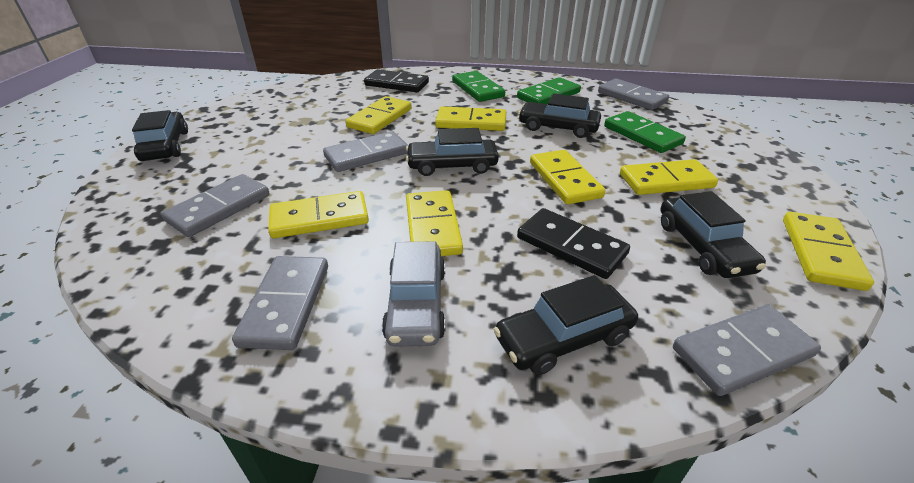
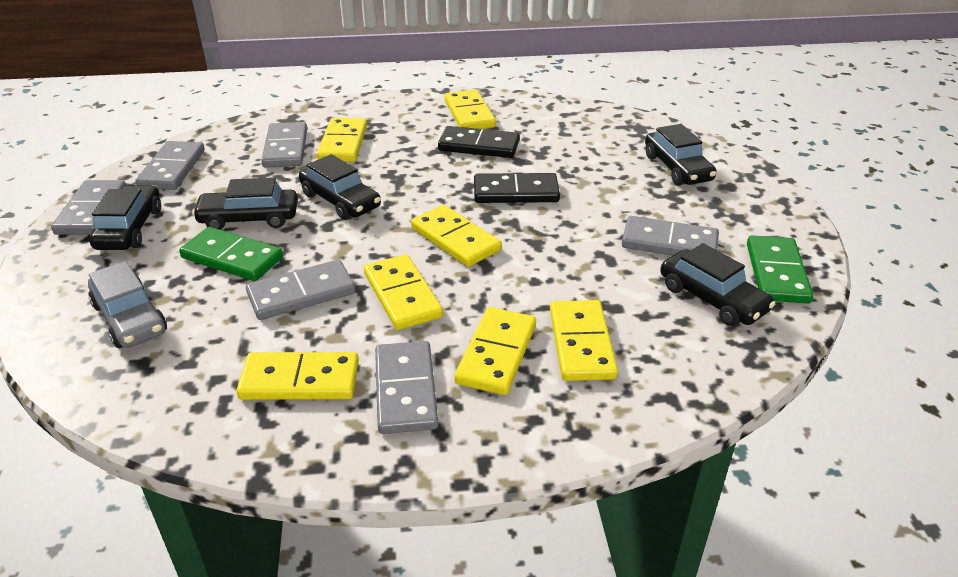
green domino: 3 -> 2
grey domino: 5 -> 6

